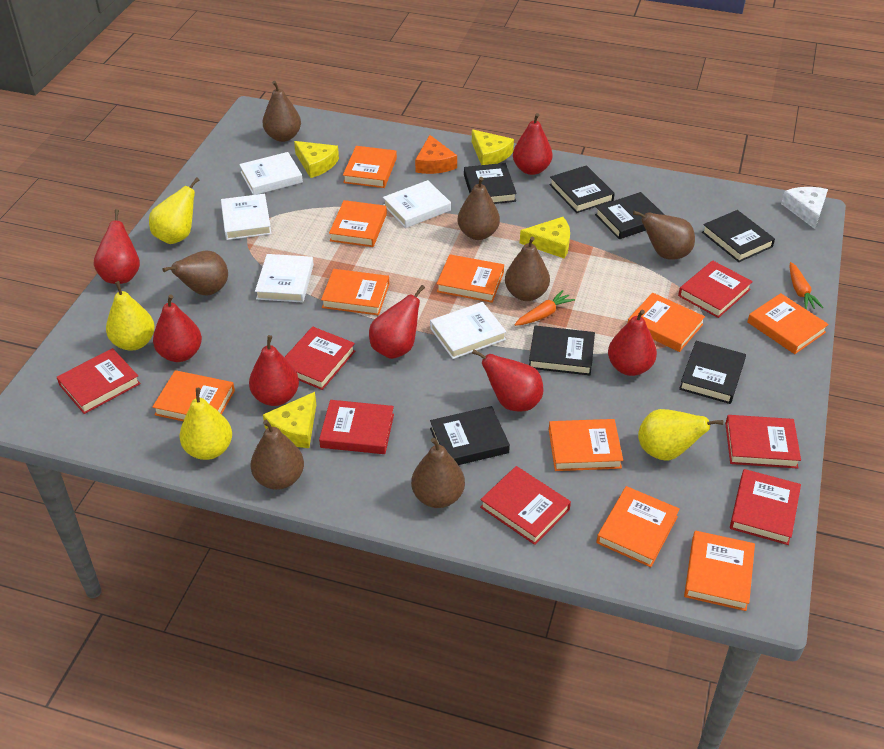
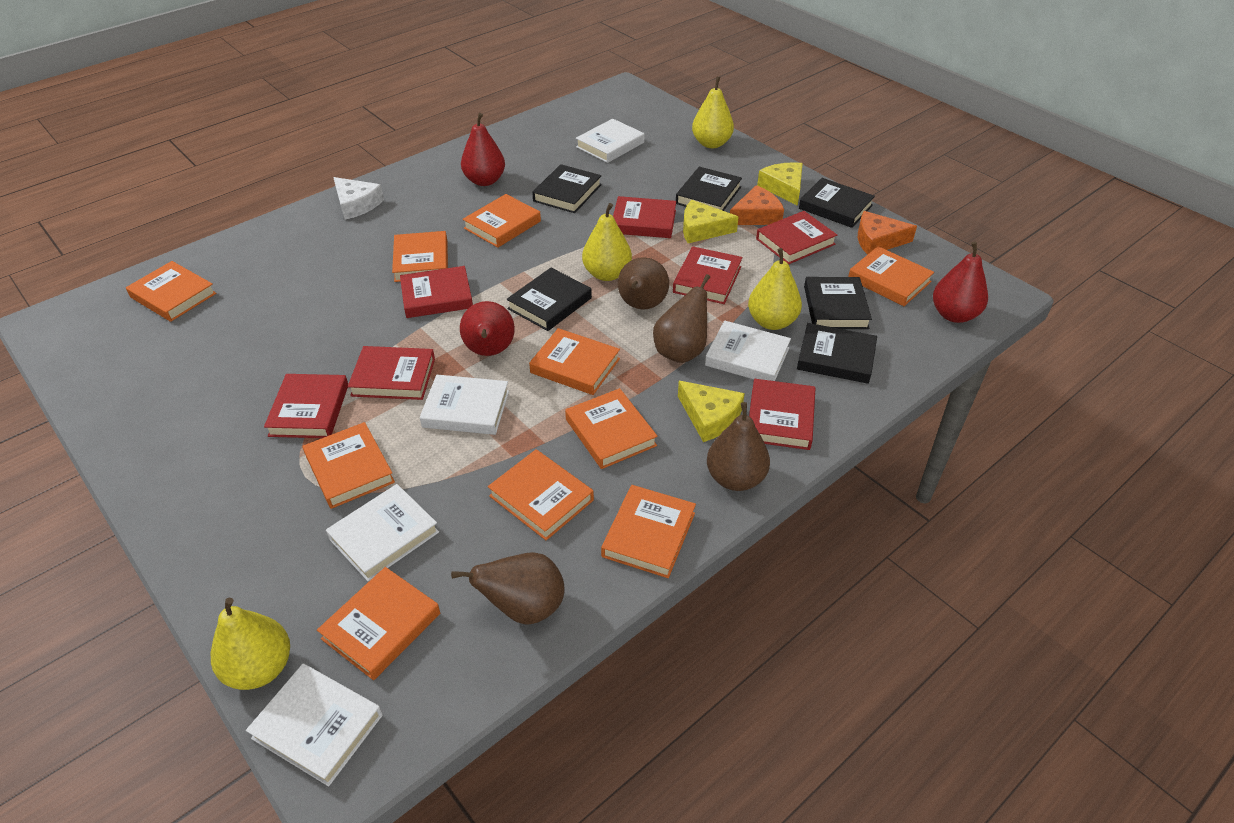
black book: 7 -> 6
brown pear: 7 -> 4
orange carrot: 2 -> 0
orange cheese: 1 -> 2
red pear: 7 -> 3
yellow cheese: 4 -> 3

